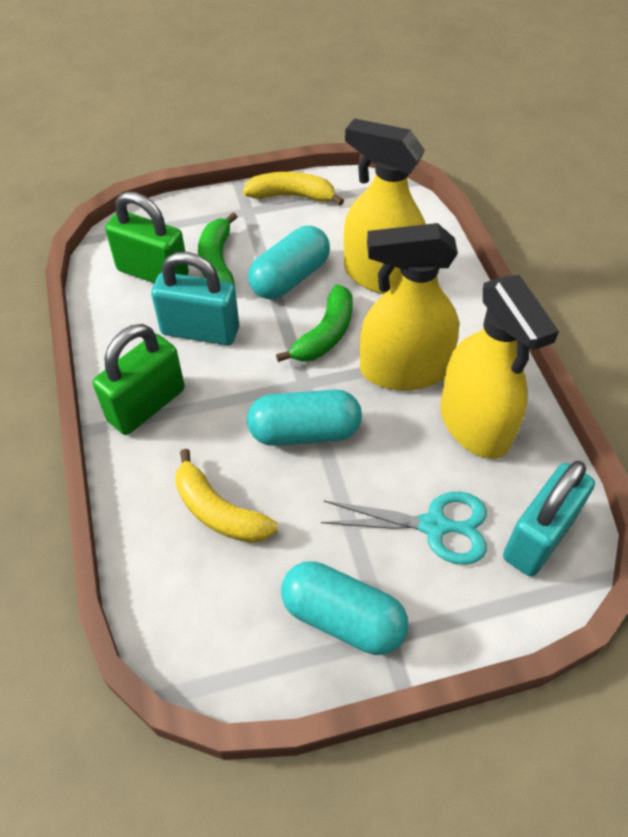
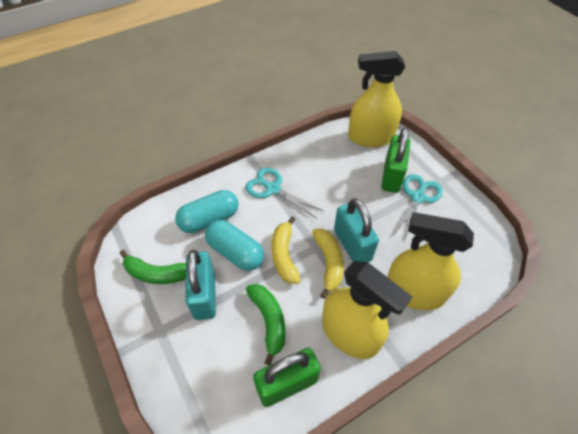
turquoise capsule: 3 -> 2
turquoise scissors: 1 -> 2

